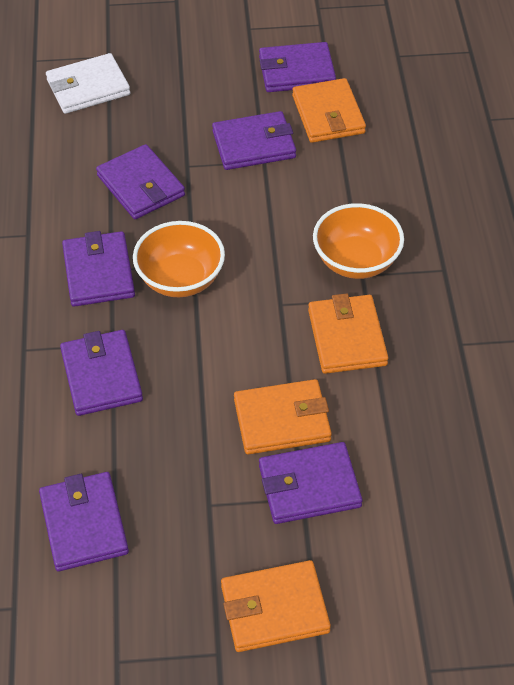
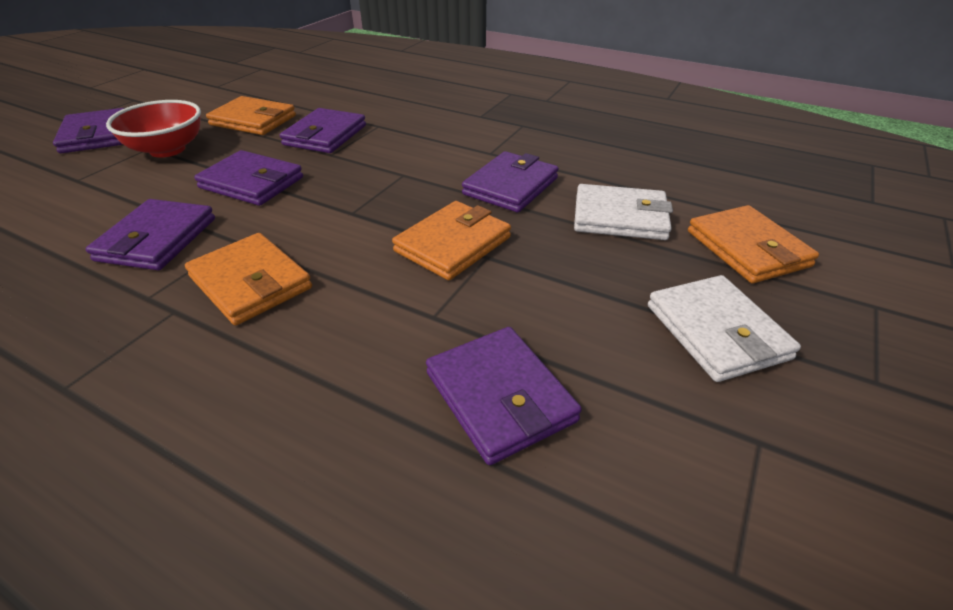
orange bowl: 2 -> 0
purple wallet: 7 -> 6
red bowl: 0 -> 1
white wallet: 1 -> 2

